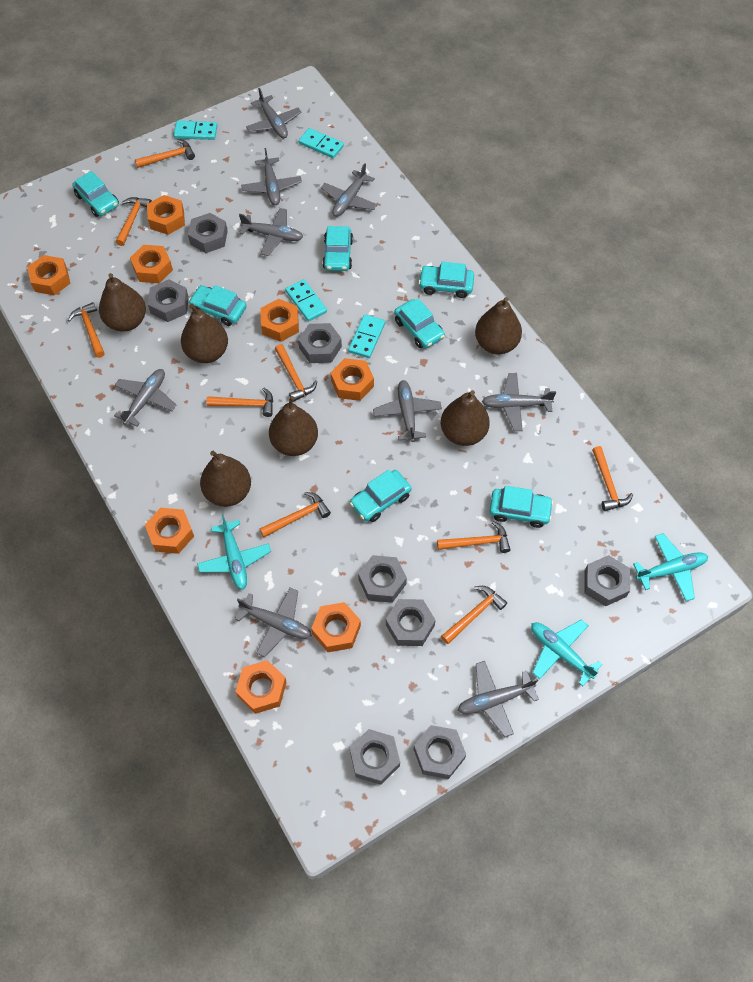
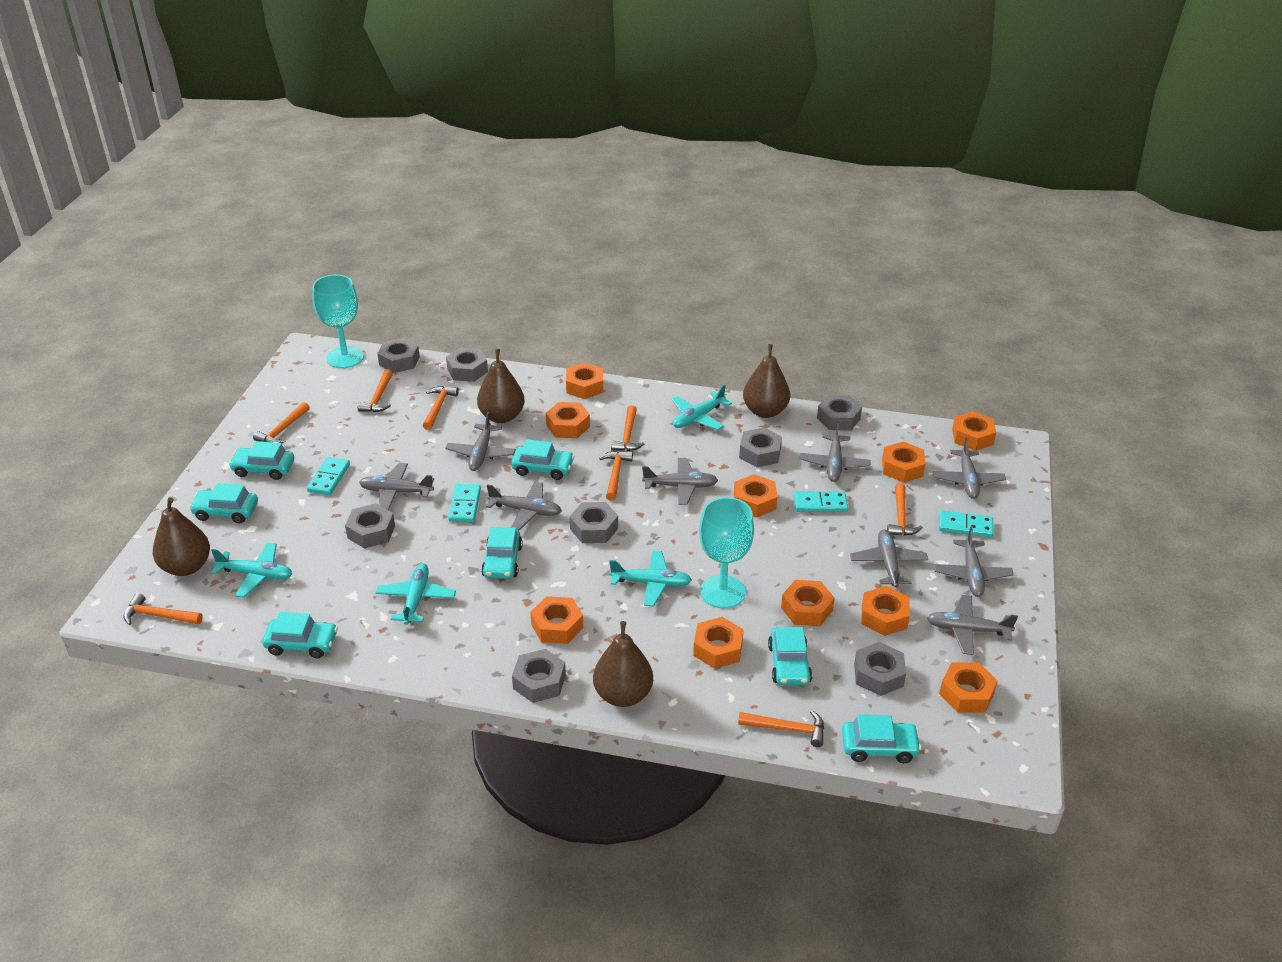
brown pear: 6 -> 4
orange hammer: 9 -> 8
orange nut: 8 -> 10
turquoise goblet: 0 -> 2
turquoise plane: 3 -> 4

